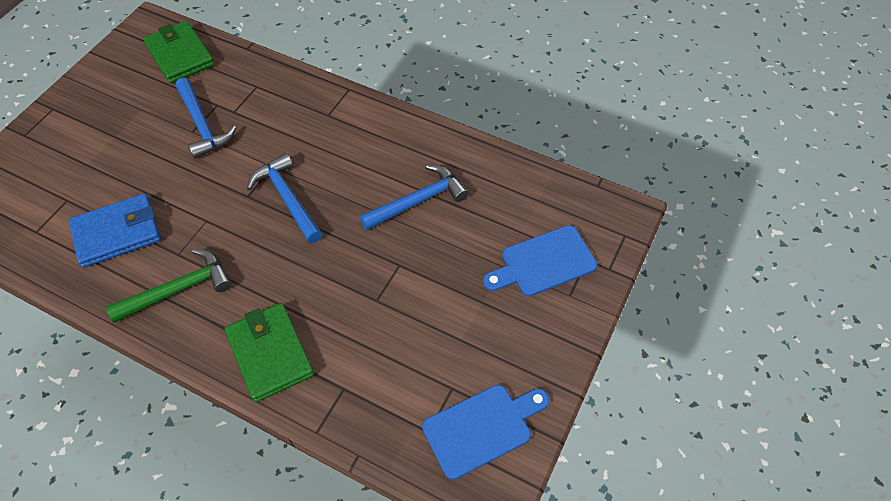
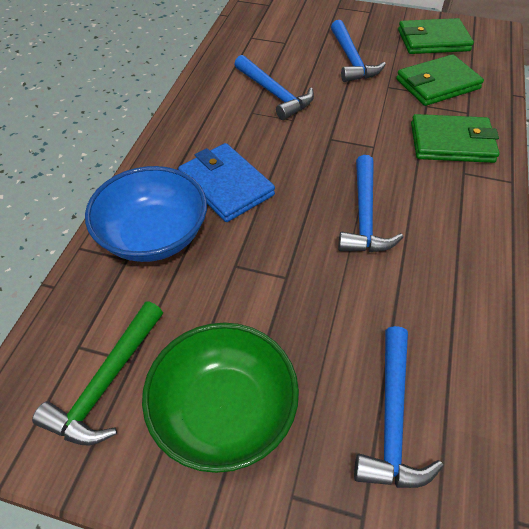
blue bowl: 0 -> 1
blue cutting board: 2 -> 0
blue hammer: 3 -> 4
green bowl: 0 -> 1
green wallet: 2 -> 3

